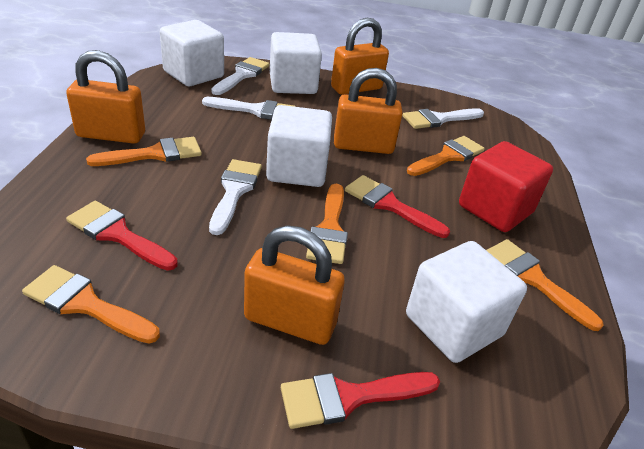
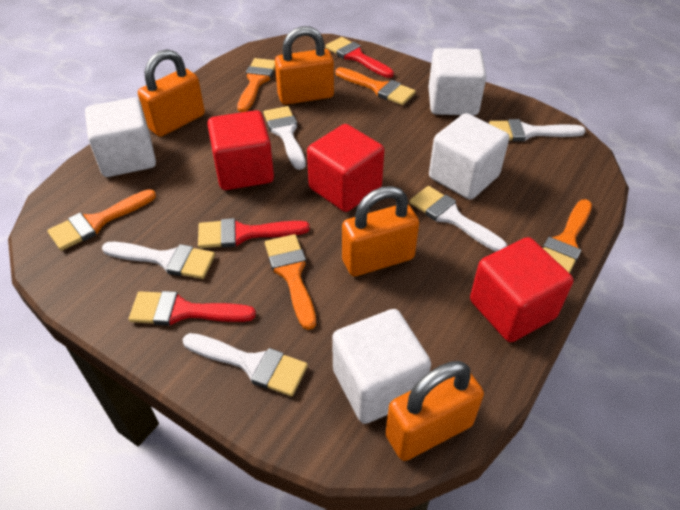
red cube: 1 -> 3
white brush: 4 -> 5

